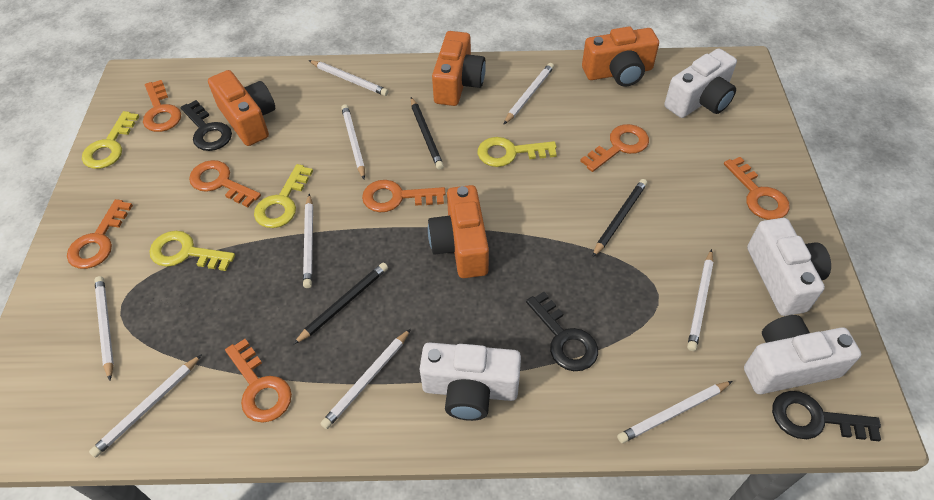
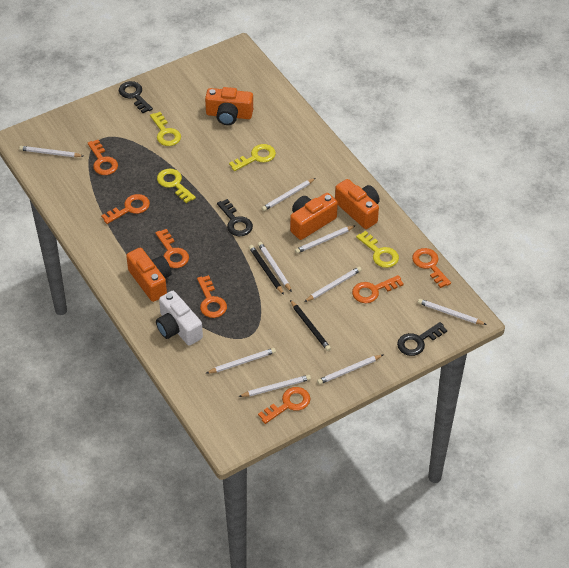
black pencil: 3 -> 2
white camera: 4 -> 1

